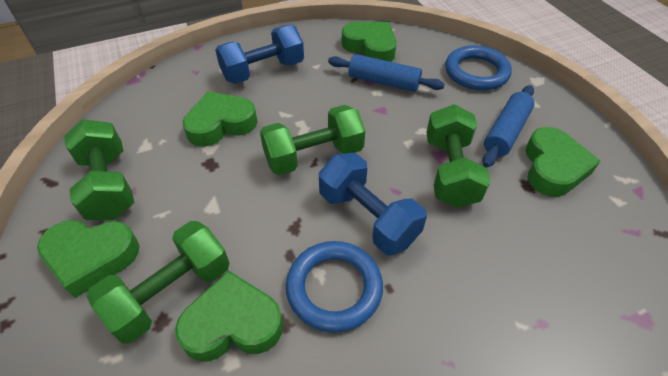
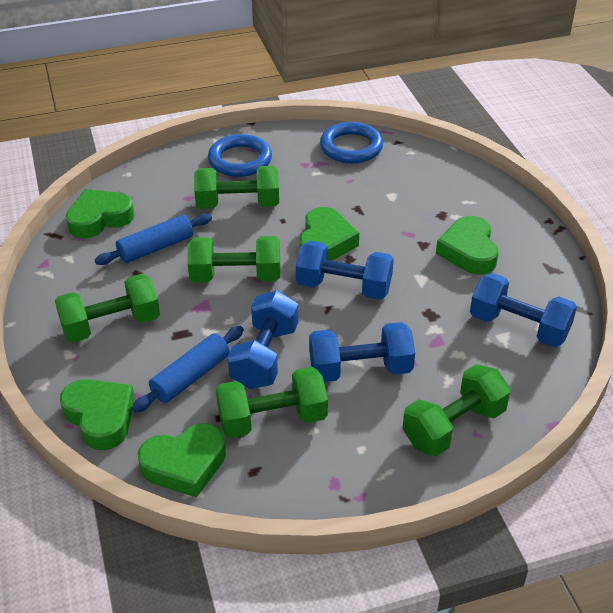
blue dumbbell: 2 -> 4
green dumbbell: 4 -> 5

